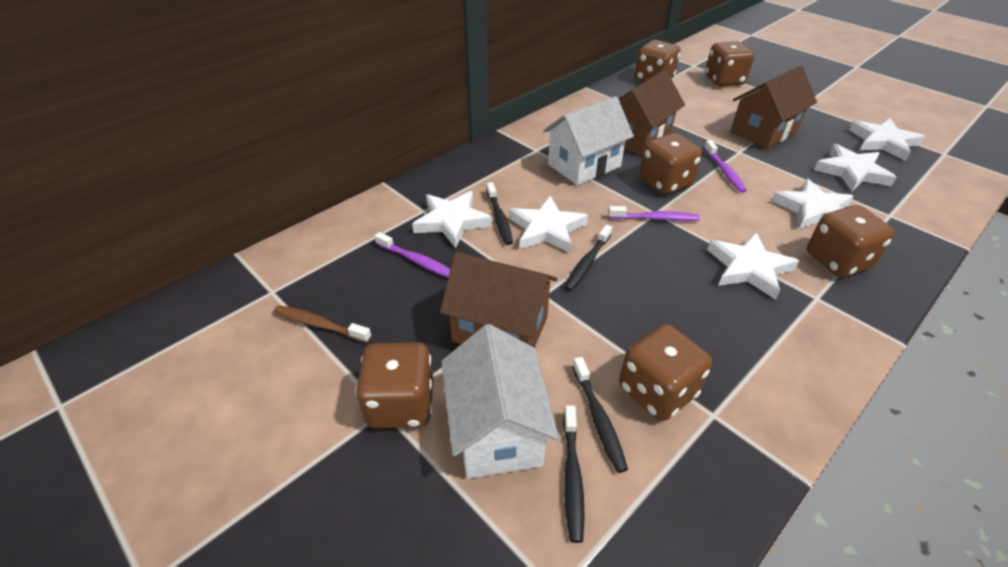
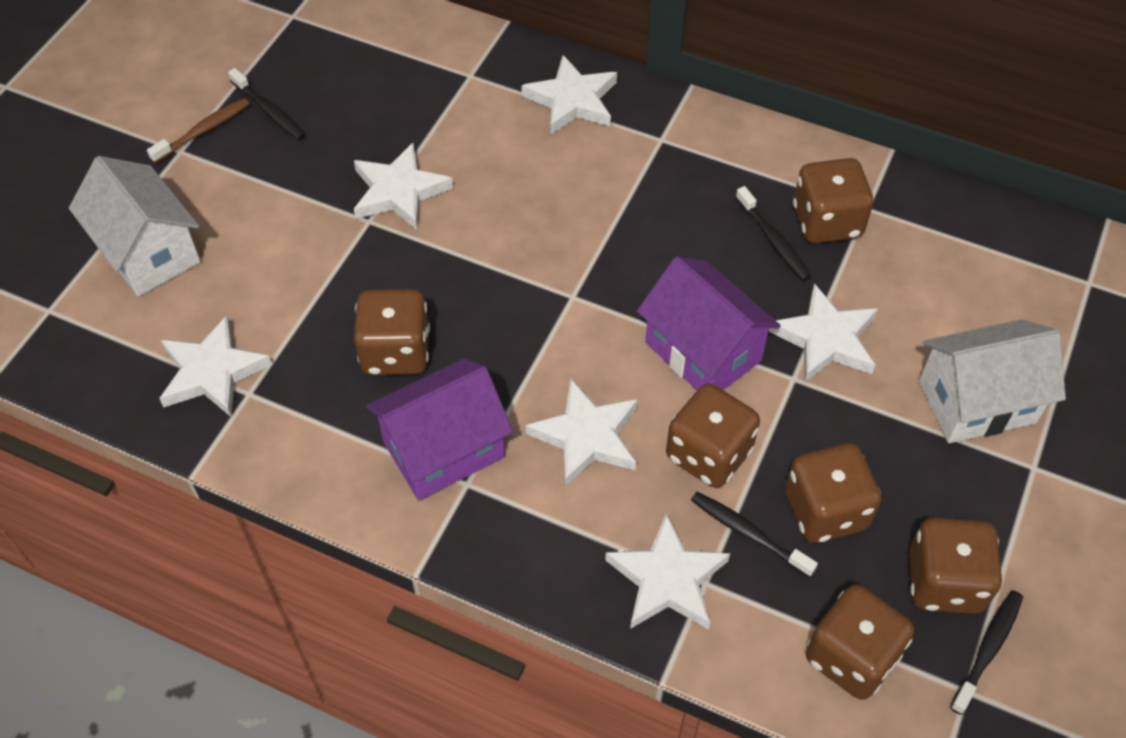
brown house: 3 -> 0
purple house: 0 -> 2
purple toothbrush: 3 -> 0

